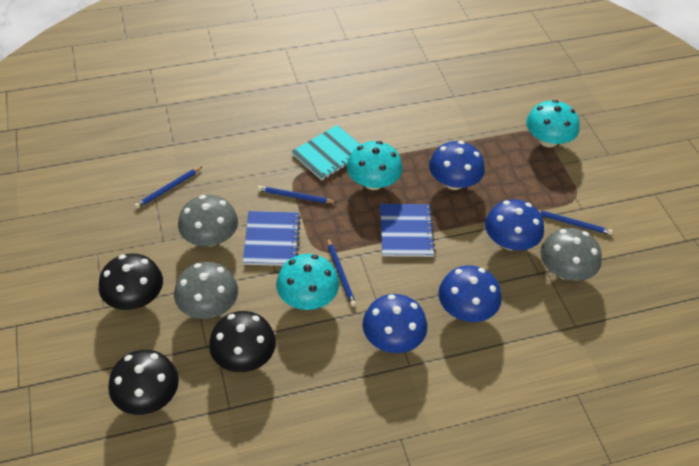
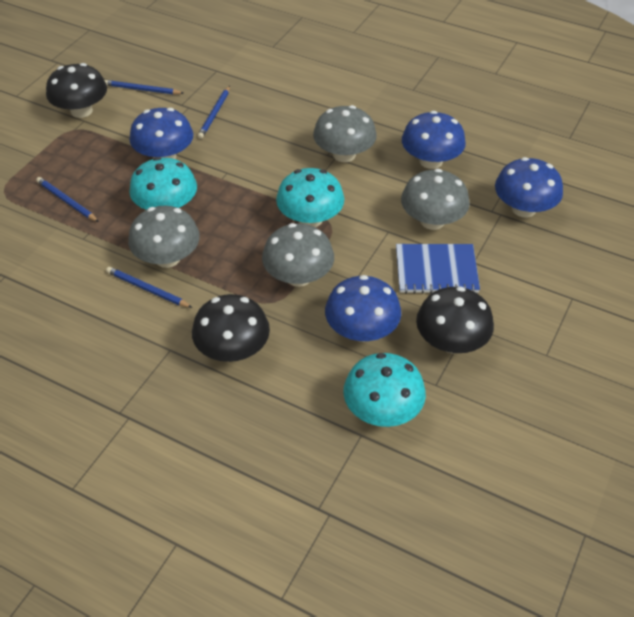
blue notebook: 2 -> 1
grey mushroom: 3 -> 4
turquoise notebook: 1 -> 0

